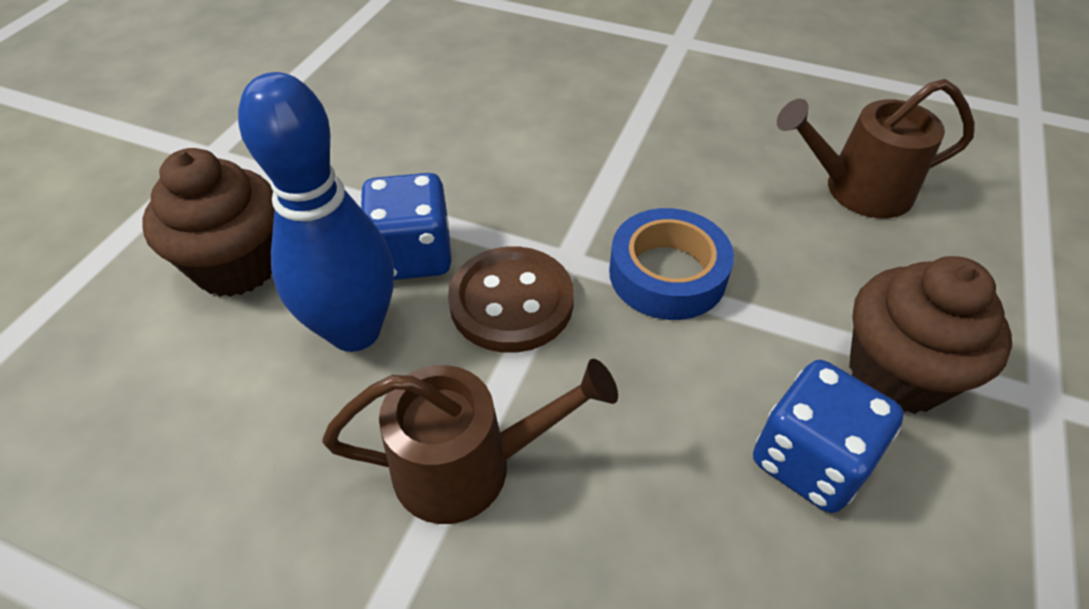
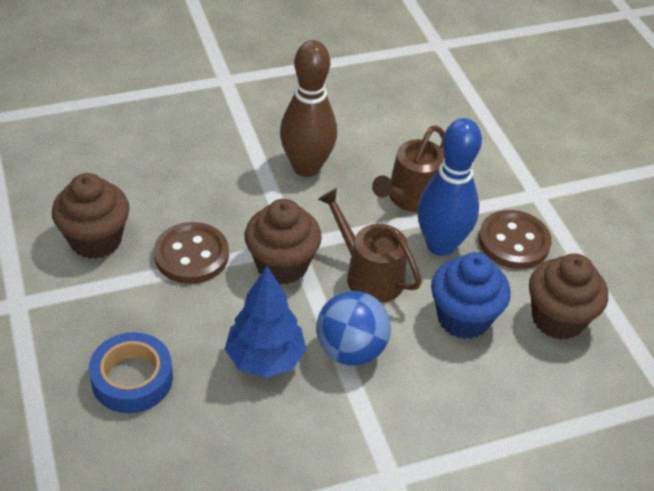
blue ball: 0 -> 1
blue cupcake: 0 -> 1
blue dice: 2 -> 0
blue tree: 0 -> 1
brown bowling pin: 0 -> 1
brown button: 1 -> 2
brown cupcake: 2 -> 3

